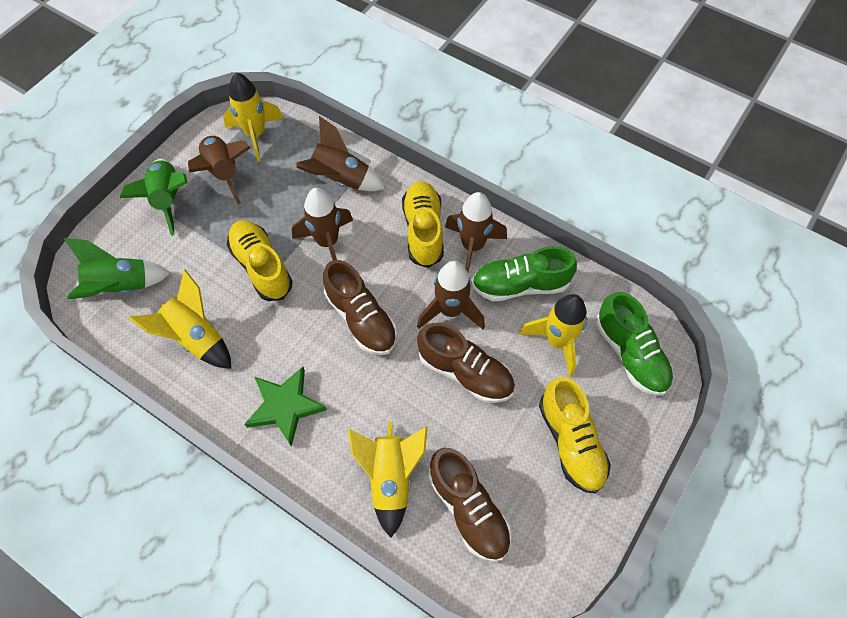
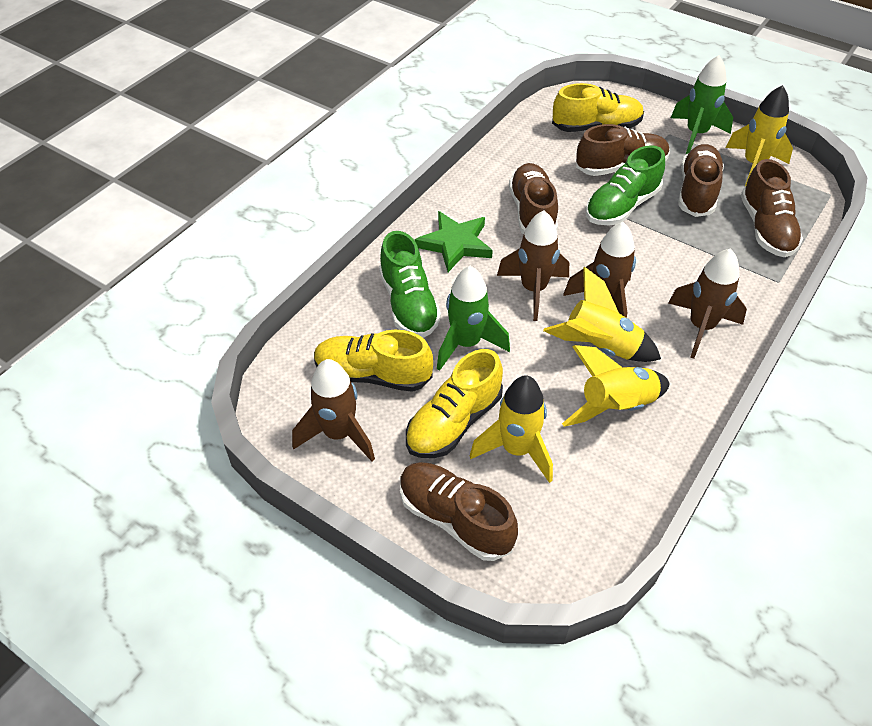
brown rocket: 5 -> 4
brown shoe: 3 -> 5

